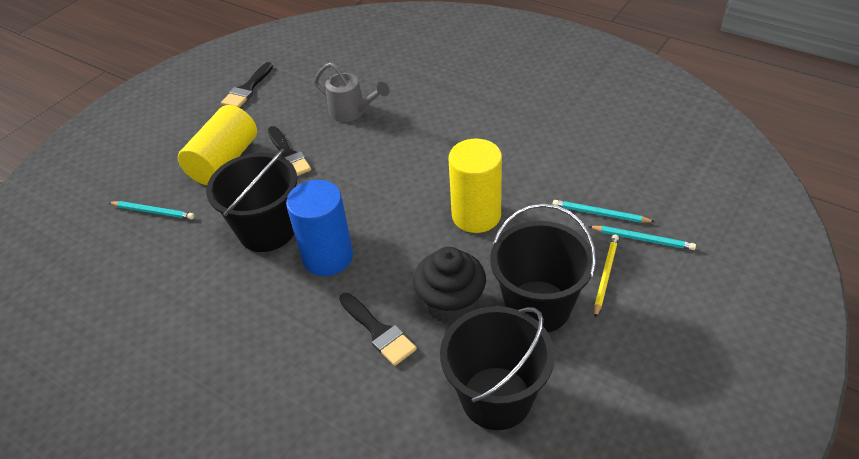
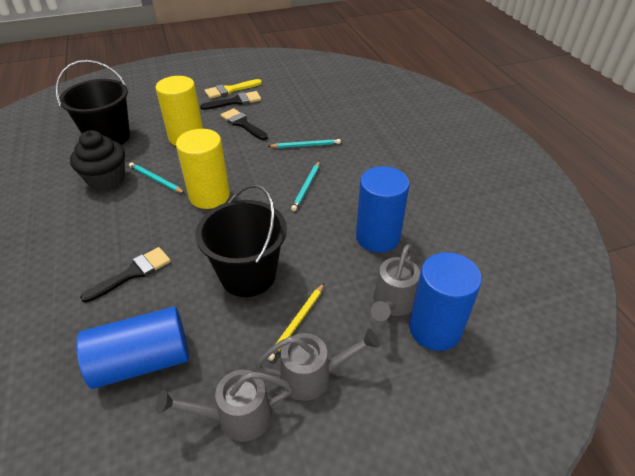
black bucket: 3 -> 2
blue cylinder: 1 -> 3
grey watering can: 1 -> 3
yellow brush: 0 -> 1

